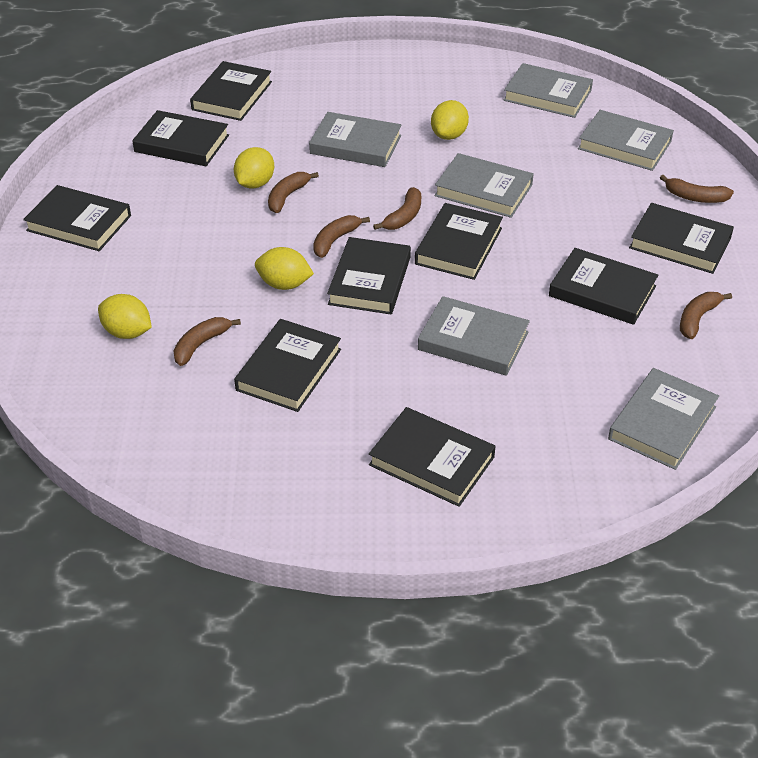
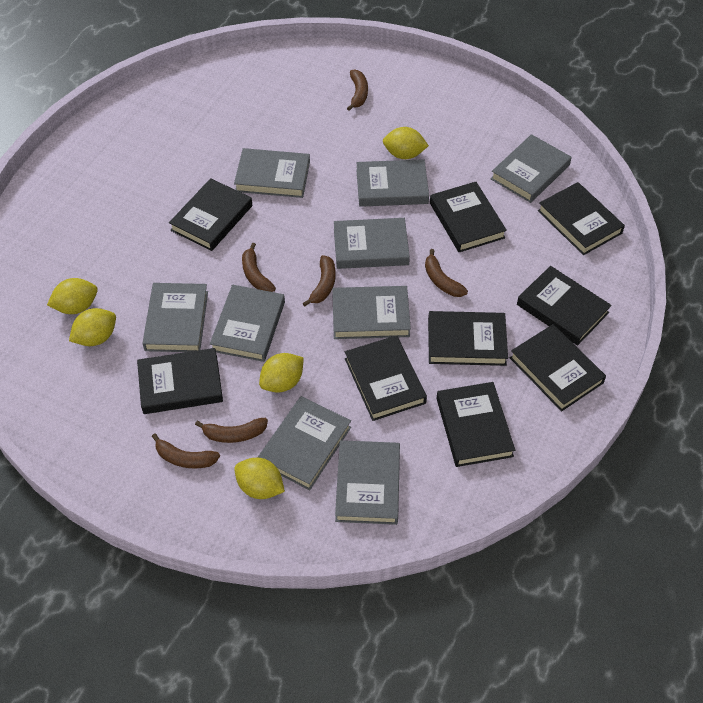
grey book: 6 -> 9
yellow lemon: 4 -> 5

